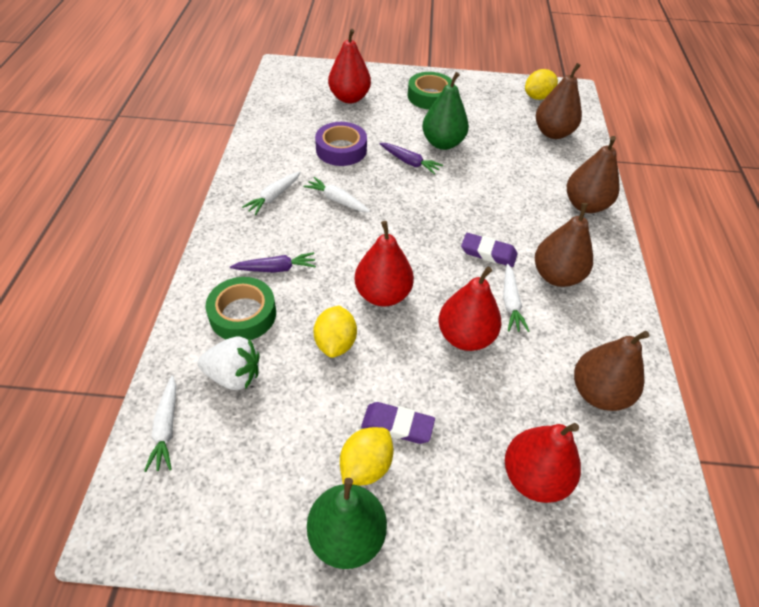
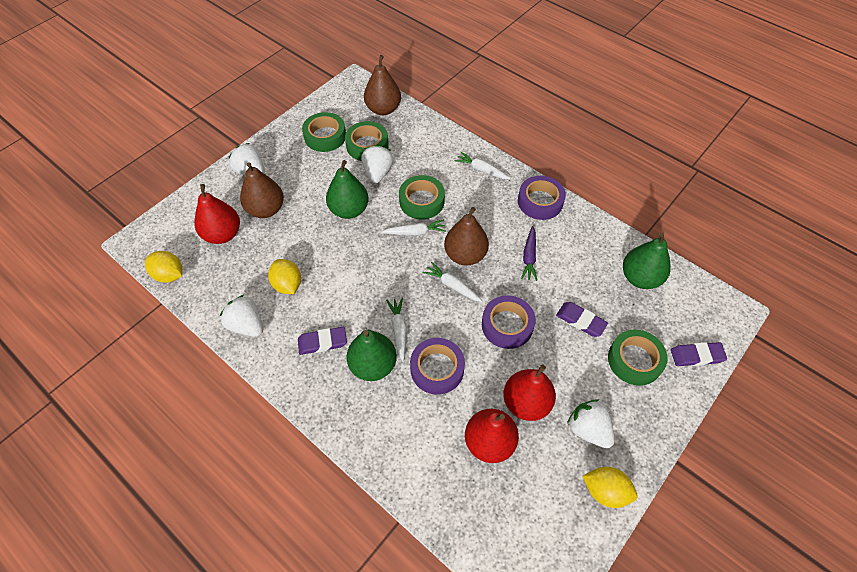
brown pear: 4 -> 3
green pear: 2 -> 3
green tape: 2 -> 4
purple carrot: 2 -> 1
purple eraser: 2 -> 3
purple tape: 1 -> 3
red pear: 4 -> 3
white strawberry: 1 -> 4

